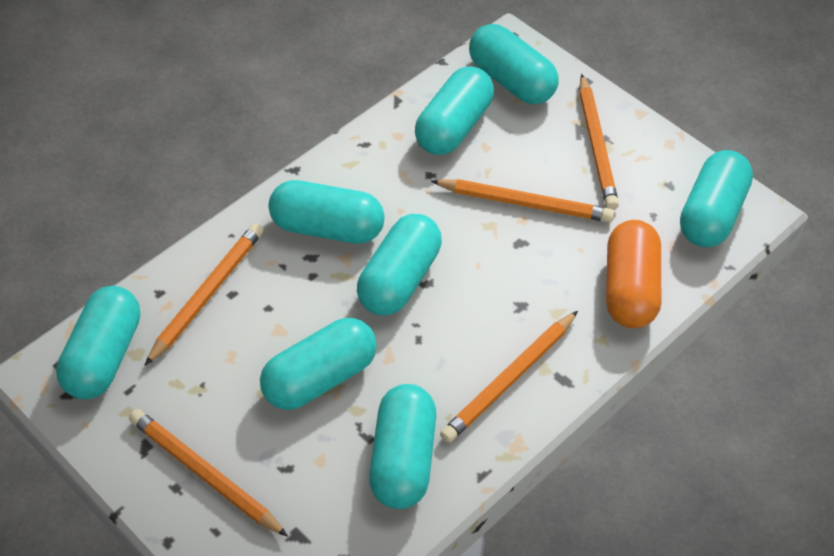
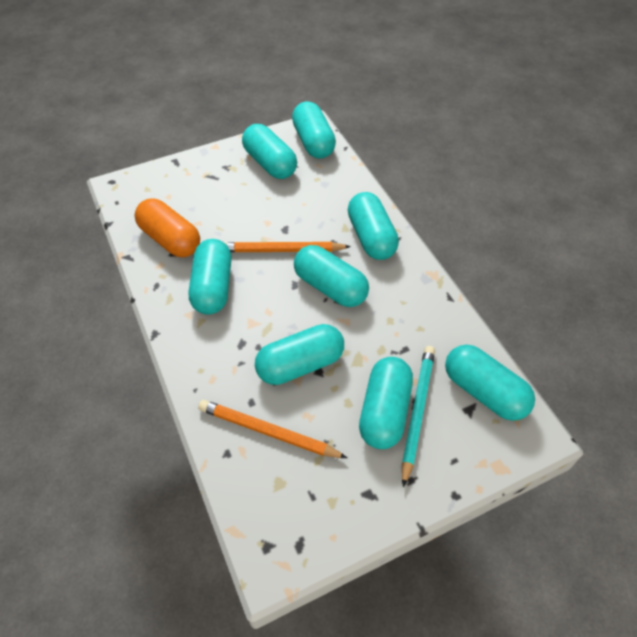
orange pencil: 5 -> 2
turquoise pencil: 0 -> 1

